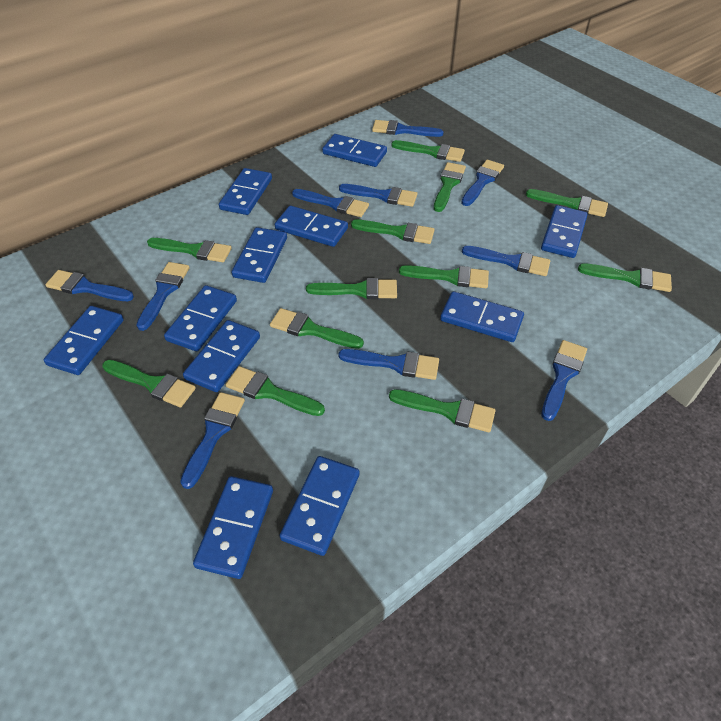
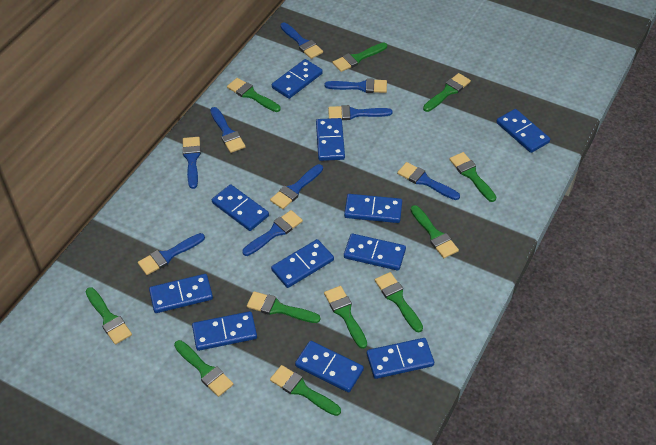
blue brush: 10 -> 9
green brush: 12 -> 11

